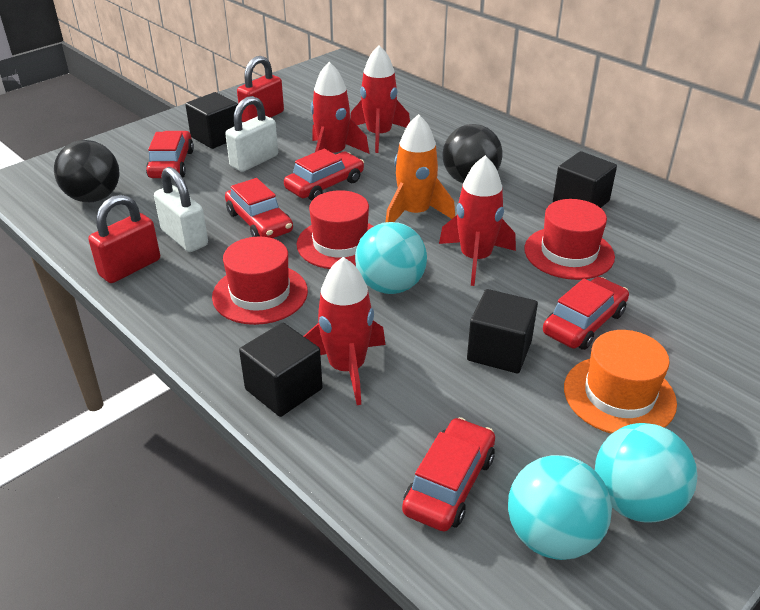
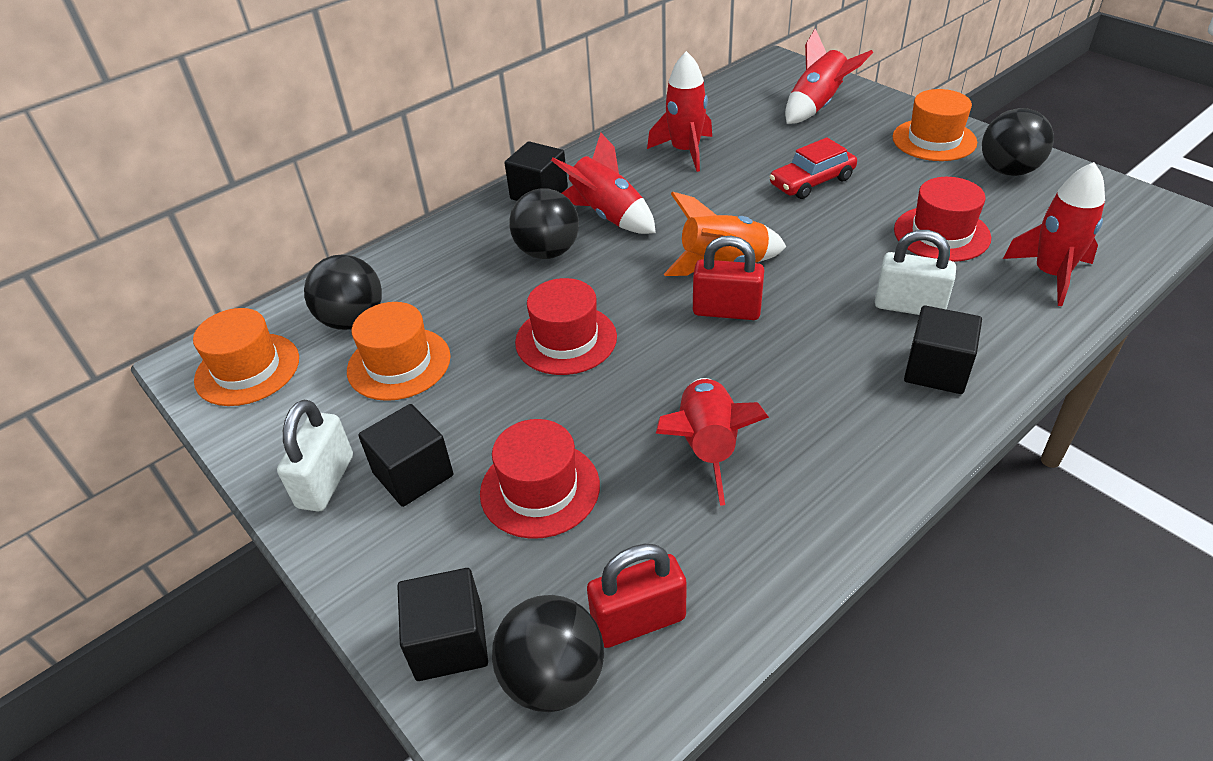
black ball: 2 -> 4
orange hat: 1 -> 3
red car: 5 -> 1
red rocket: 4 -> 5
turquoise ball: 3 -> 0

